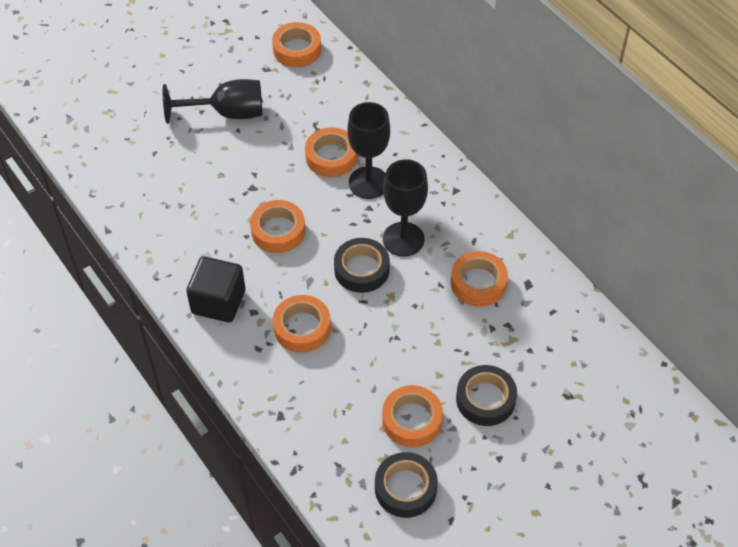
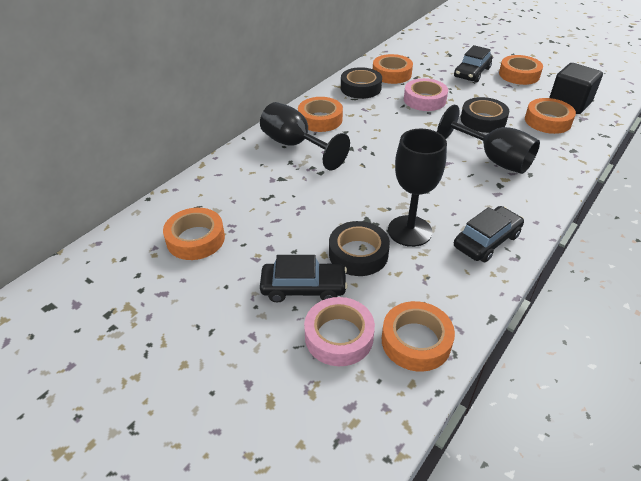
black car: 0 -> 3
pink tape: 0 -> 2

